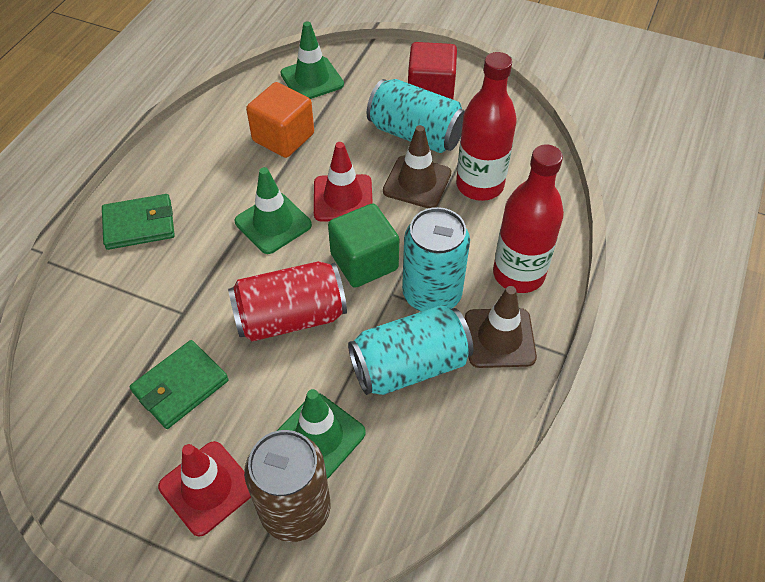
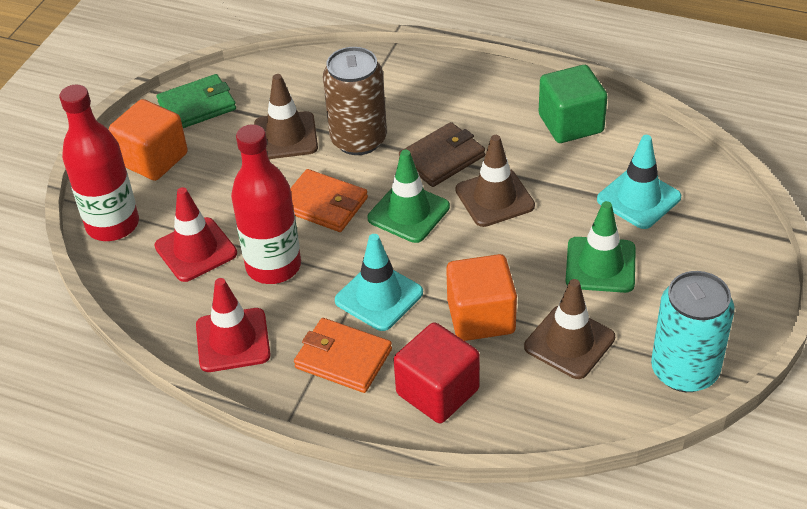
brown traffic cone: 2 -> 3
brown wallet: 0 -> 1
green traffic cone: 3 -> 2
green wallet: 2 -> 1
orange cube: 1 -> 2
orange wallet: 0 -> 2
red can: 1 -> 0
turquoise can: 3 -> 1
turquoise traffic cone: 0 -> 2

